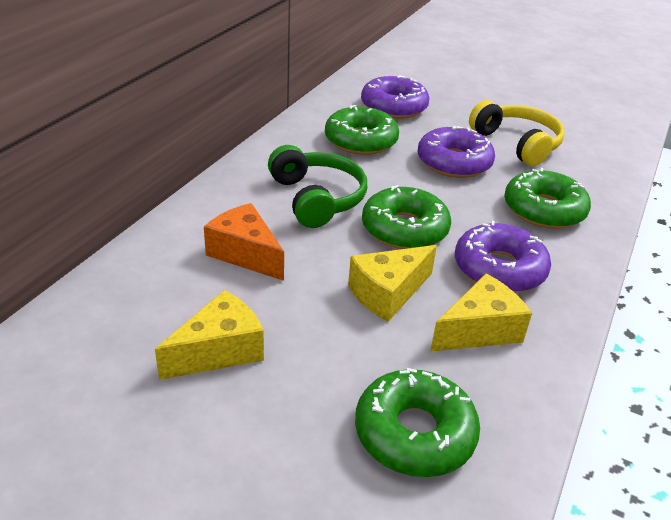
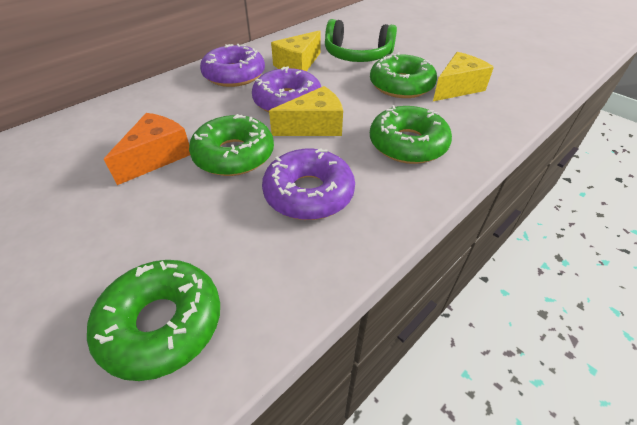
yellow headphones: 1 -> 0

